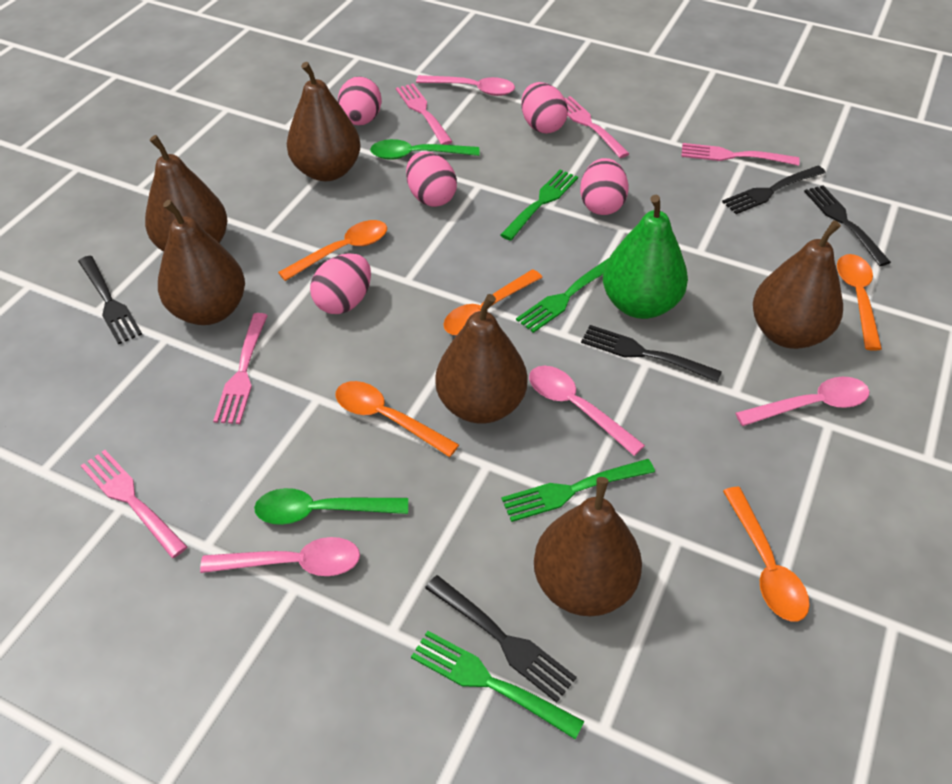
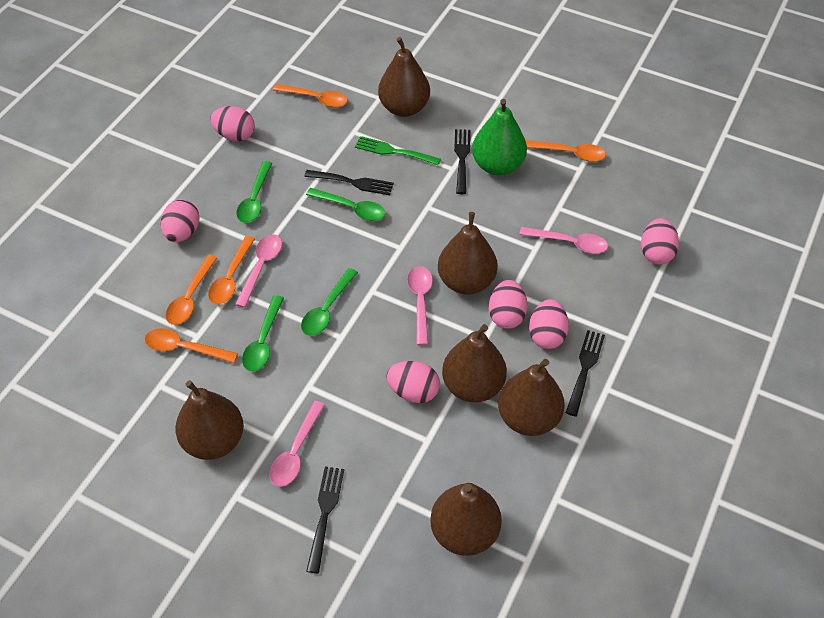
black fork: 5 -> 4
green fork: 4 -> 1
green spoon: 2 -> 4
pink egg: 5 -> 6
pink fork: 5 -> 0

